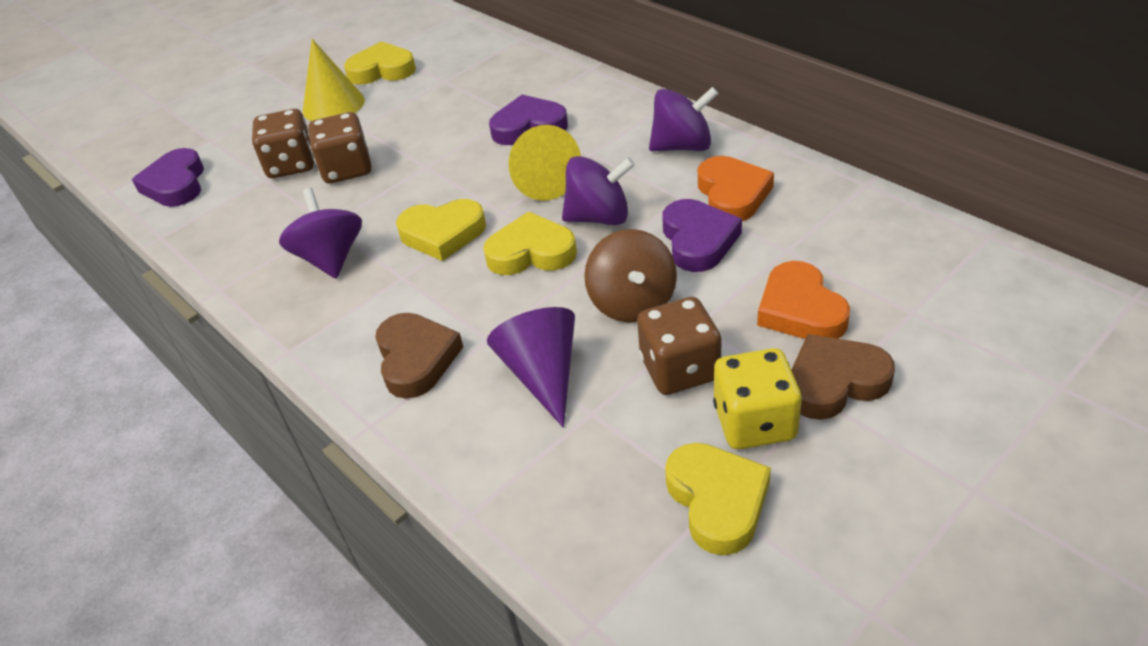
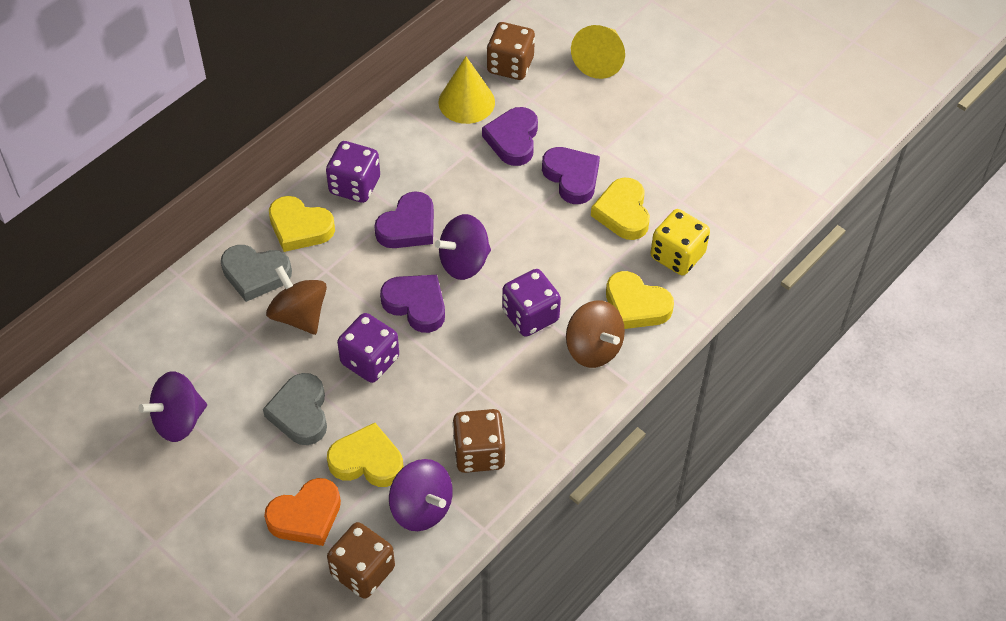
brown heart: 2 -> 0
brown spinning top: 1 -> 2
grey heart: 0 -> 2
orange heart: 2 -> 1
purple cone: 1 -> 0
purple dice: 0 -> 3
purple heart: 3 -> 4

